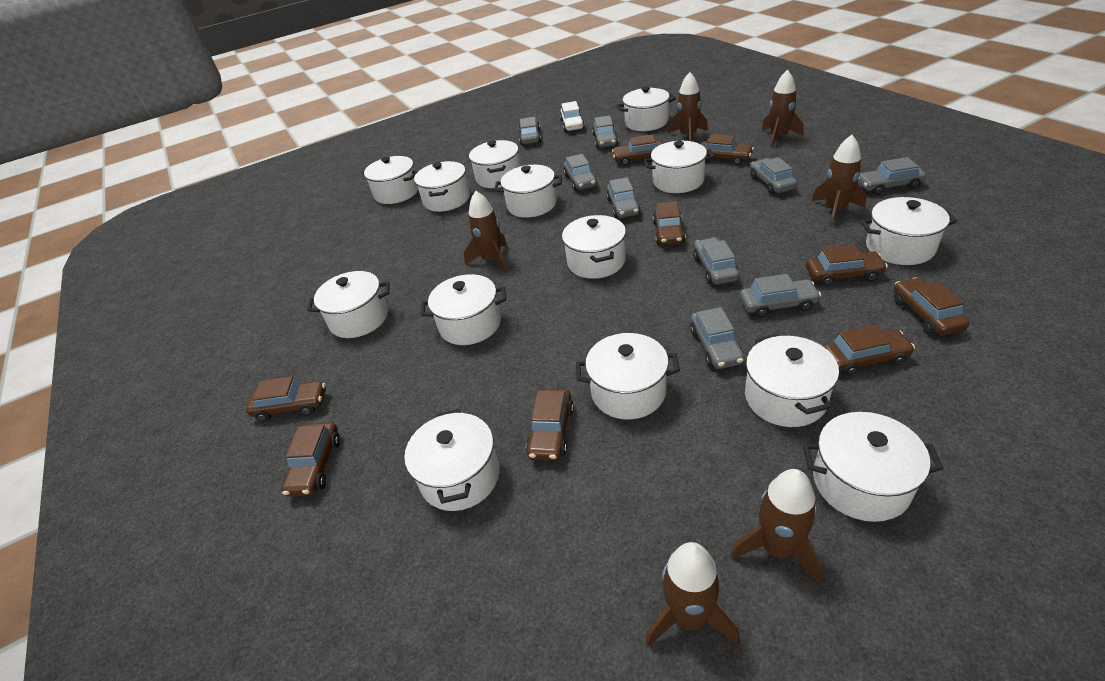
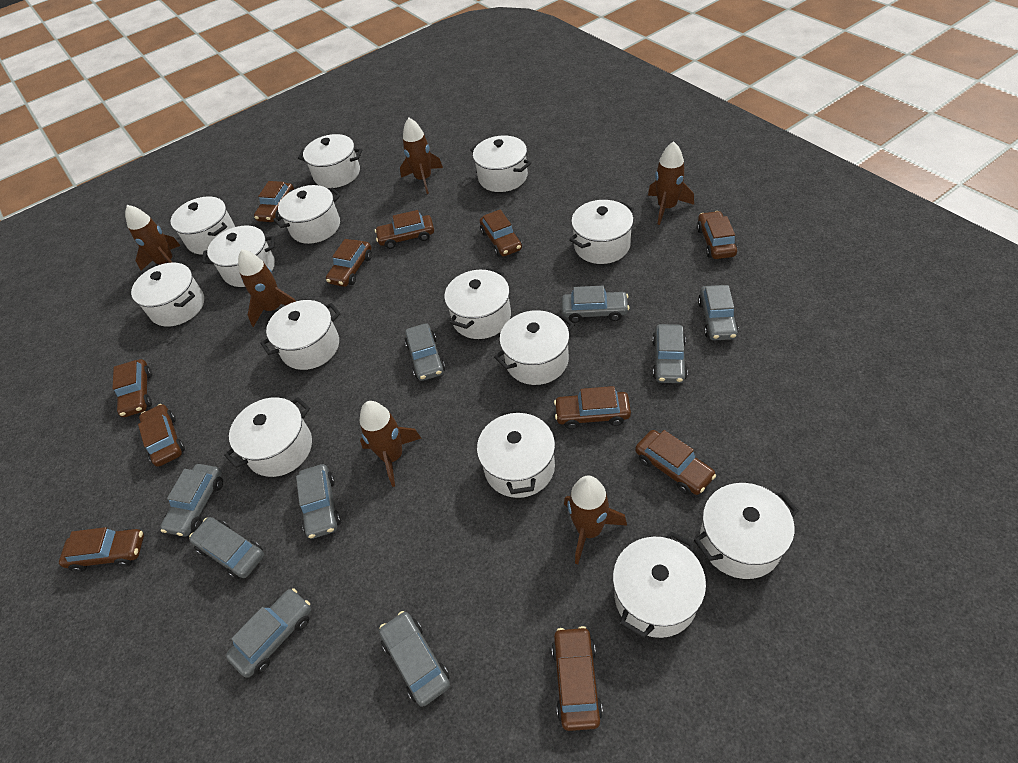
brown car: 9 -> 11
white car: 1 -> 0

